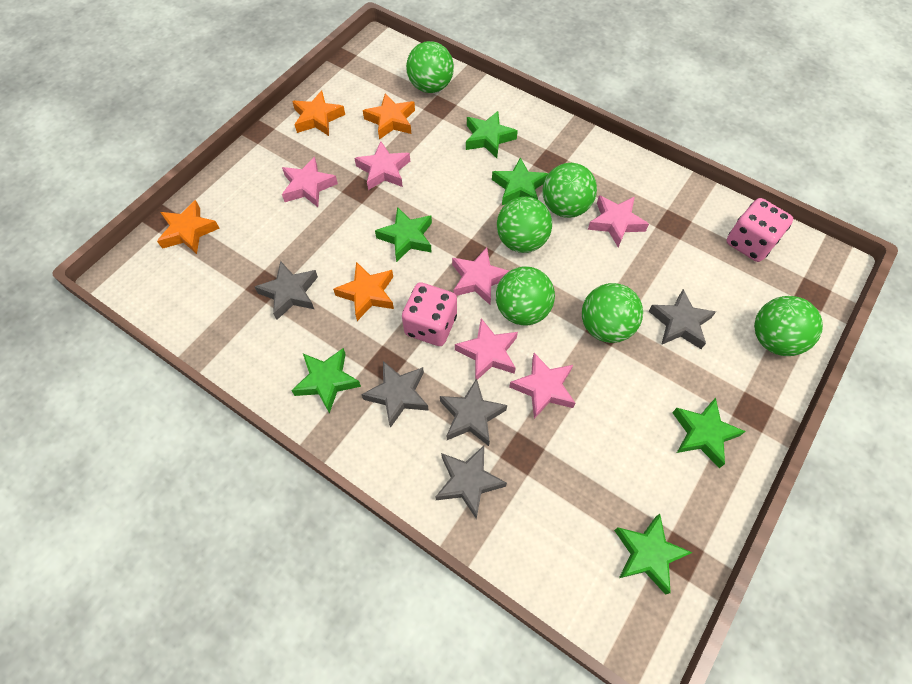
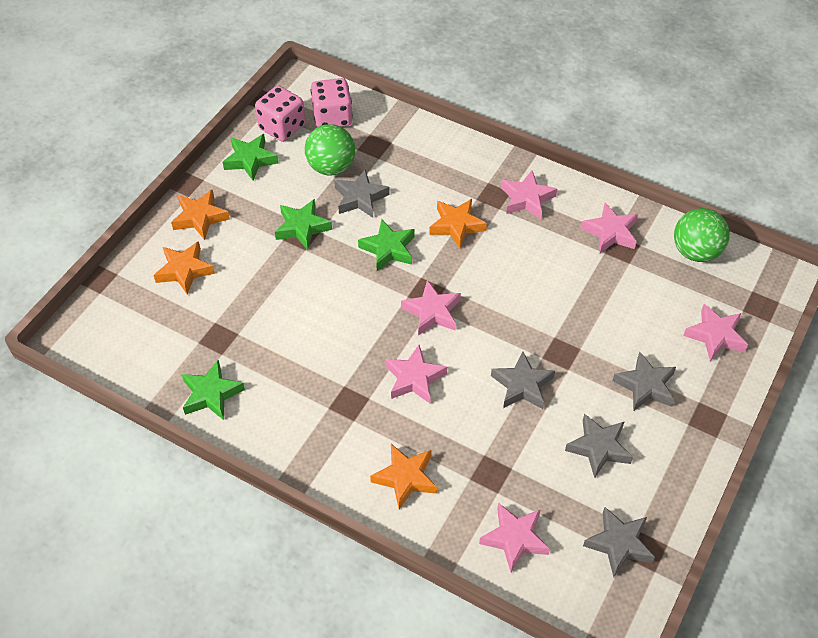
green ball: 6 -> 2
green star: 6 -> 4

